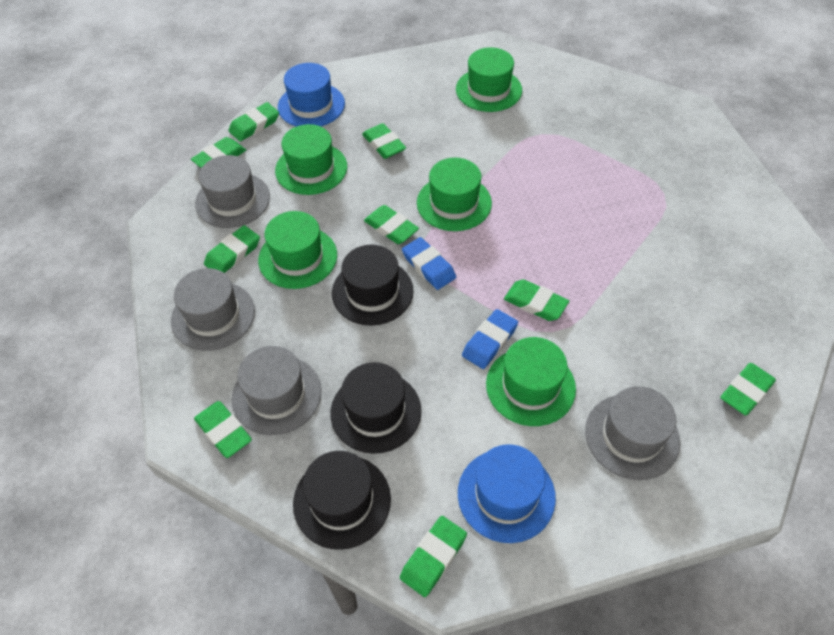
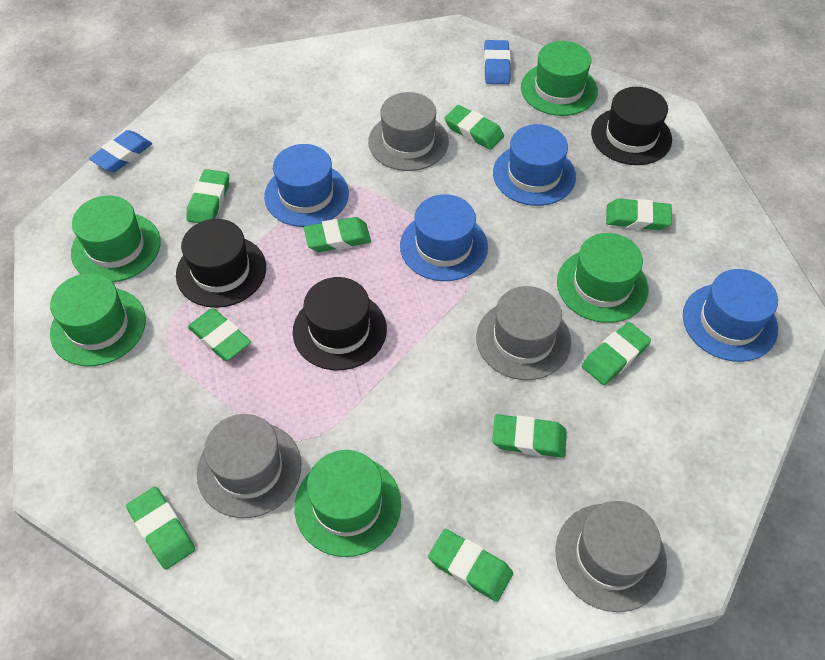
blue hat: 2 -> 4

